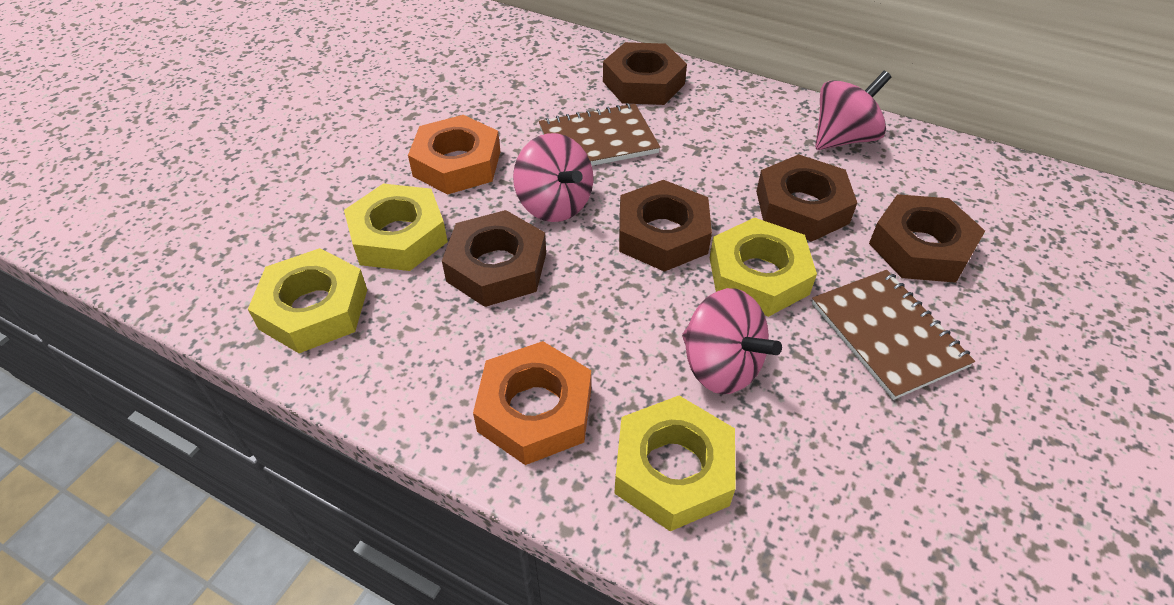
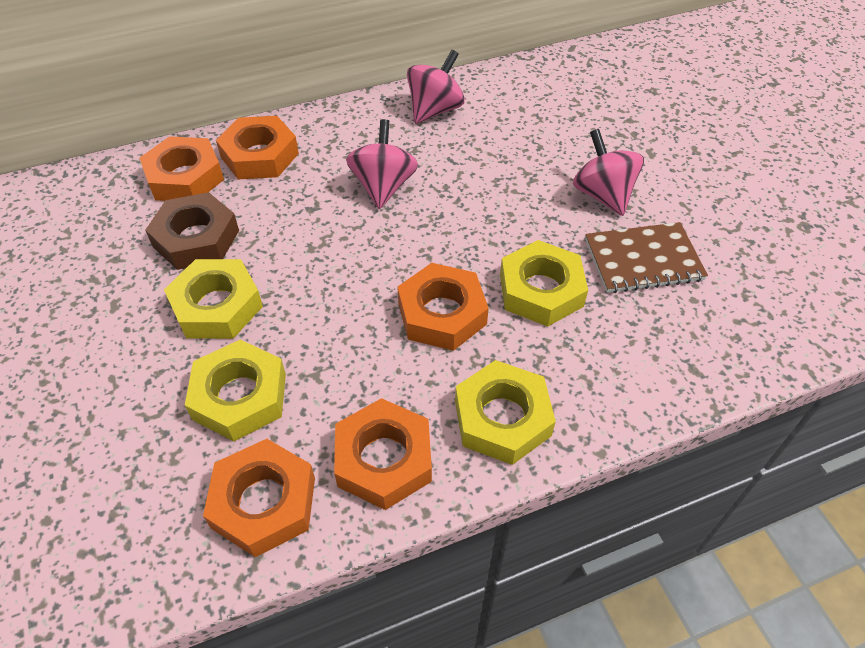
brown notebook: 2 -> 1
brown nut: 5 -> 1
orange nut: 2 -> 5

